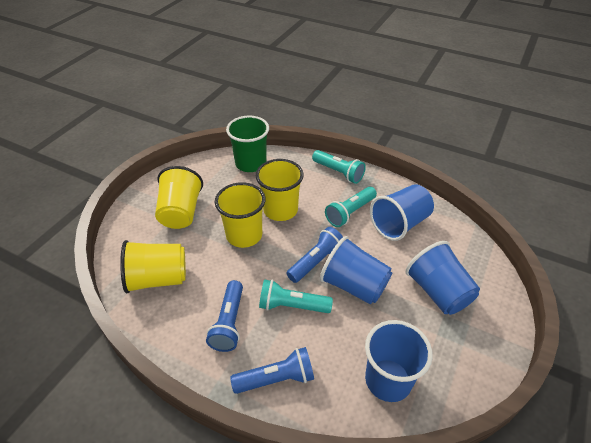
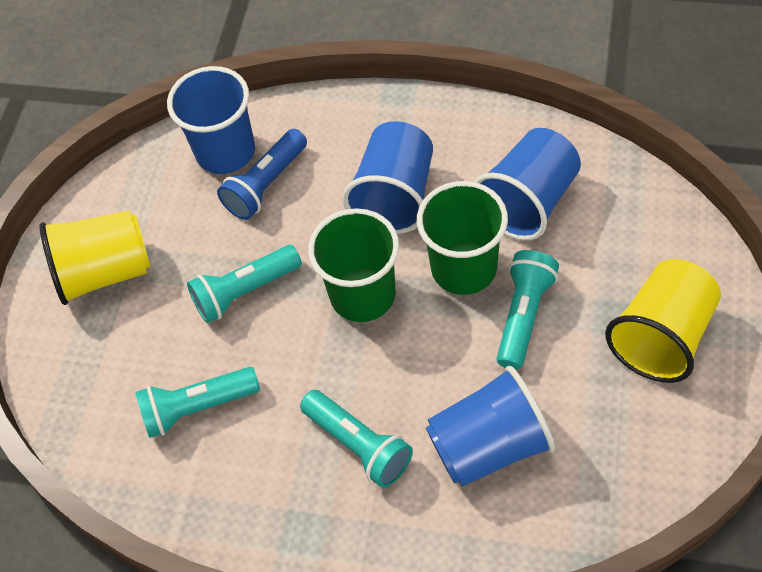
blue flashlight: 3 -> 1
green cup: 1 -> 2
turquoise flashlight: 3 -> 4
yellow cup: 4 -> 2

